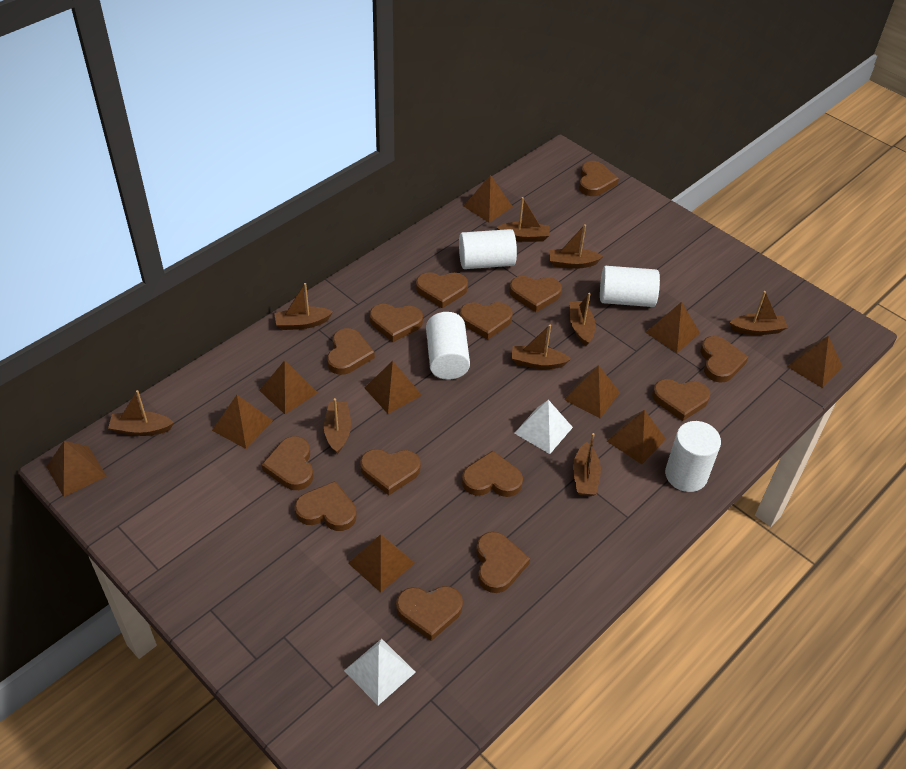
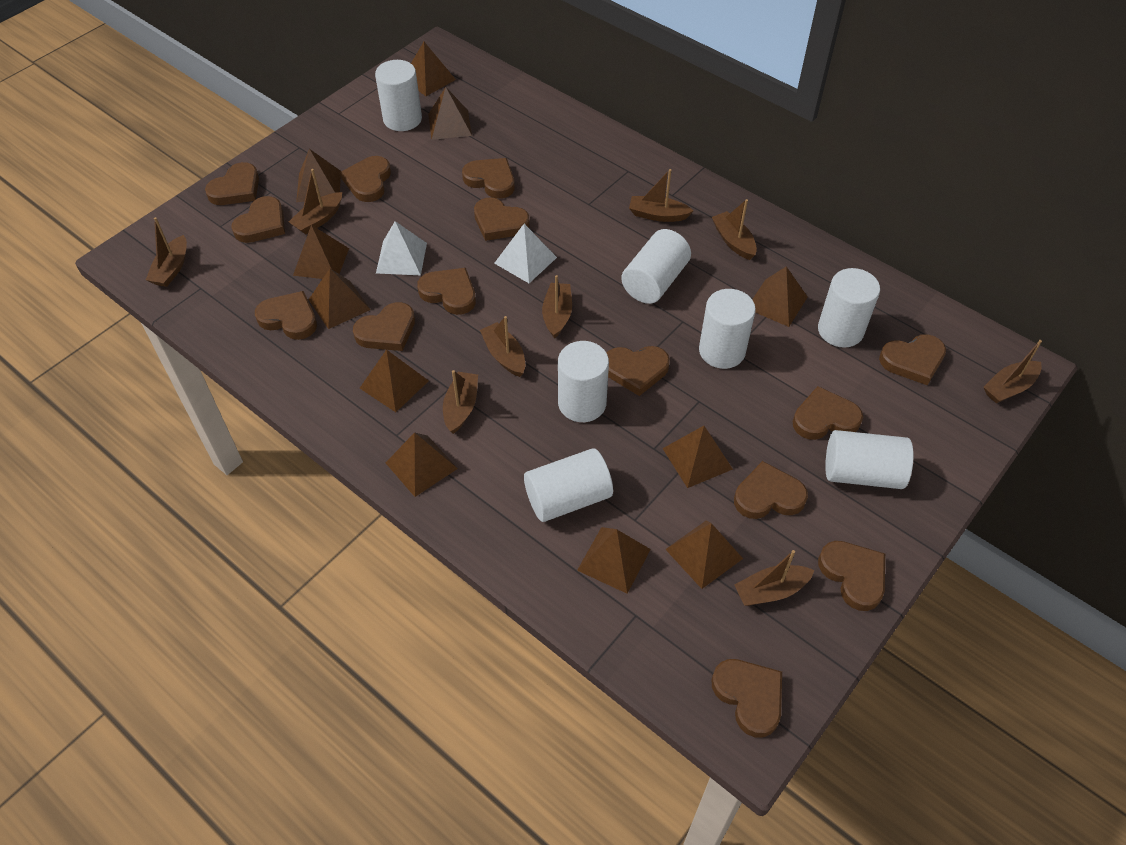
brown pyramid: 10 -> 11
white cylinder: 4 -> 7

